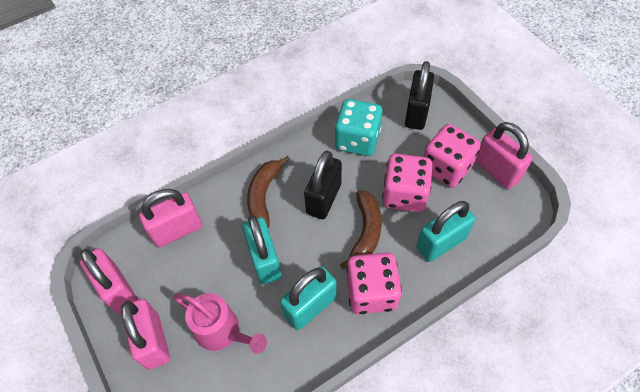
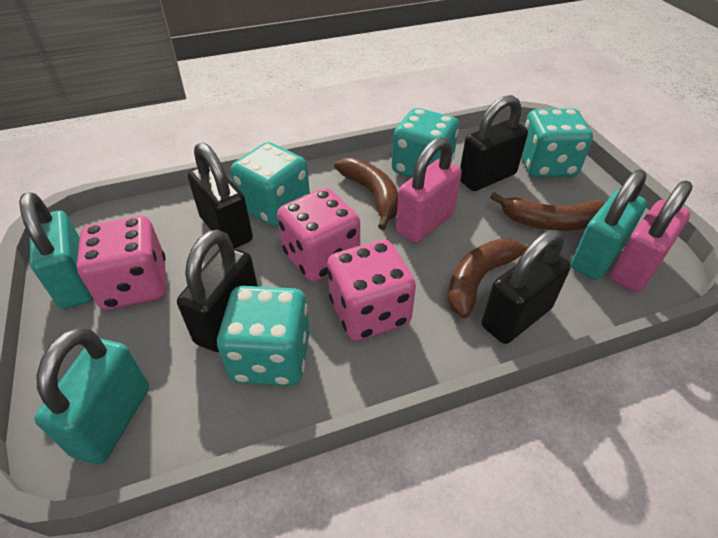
black padlock: 2 -> 4
brown banana: 2 -> 3
pink padlock: 4 -> 2
pink watering can: 1 -> 0
turquoise dice: 1 -> 4

